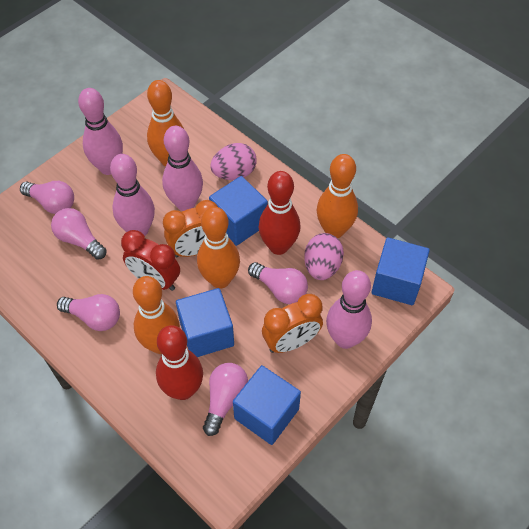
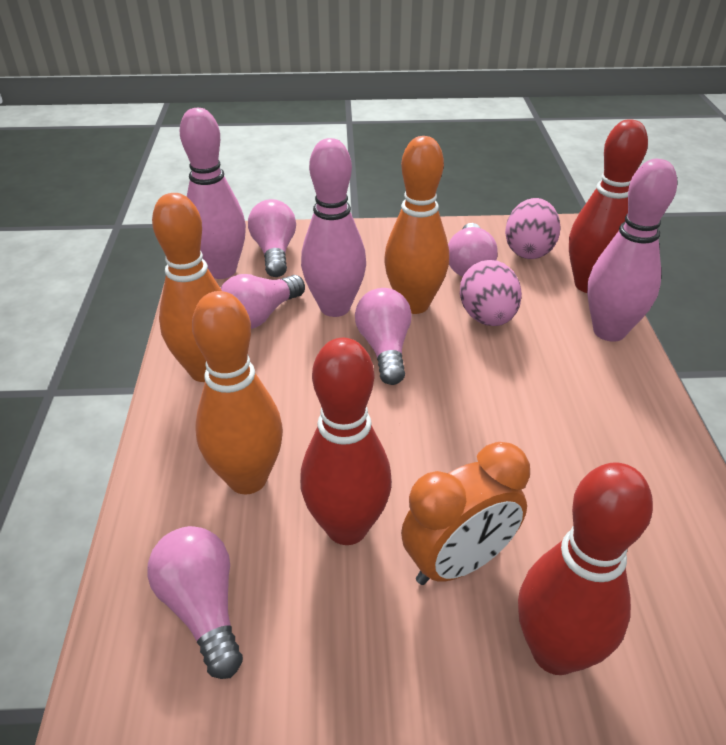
blue cube: 4 -> 0
orange bowling pin: 4 -> 3
orange clock: 2 -> 1
pink bowling pin: 4 -> 3
red bowling pin: 2 -> 3
red clock: 1 -> 0

